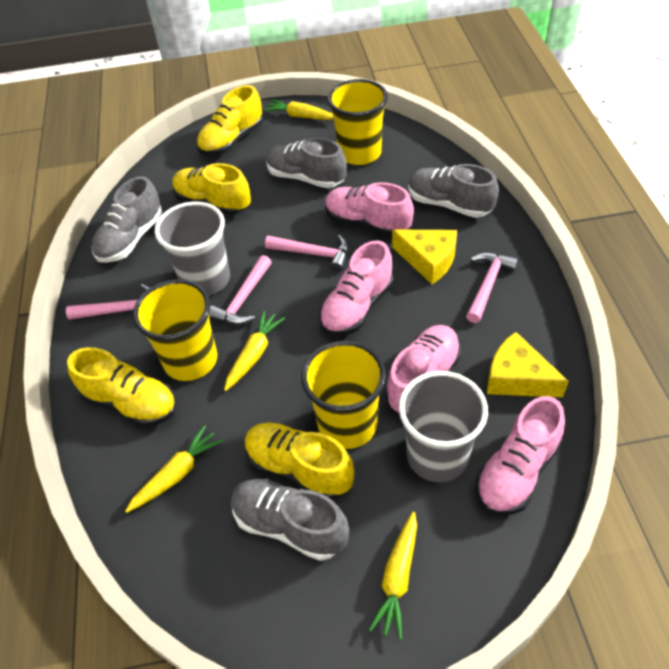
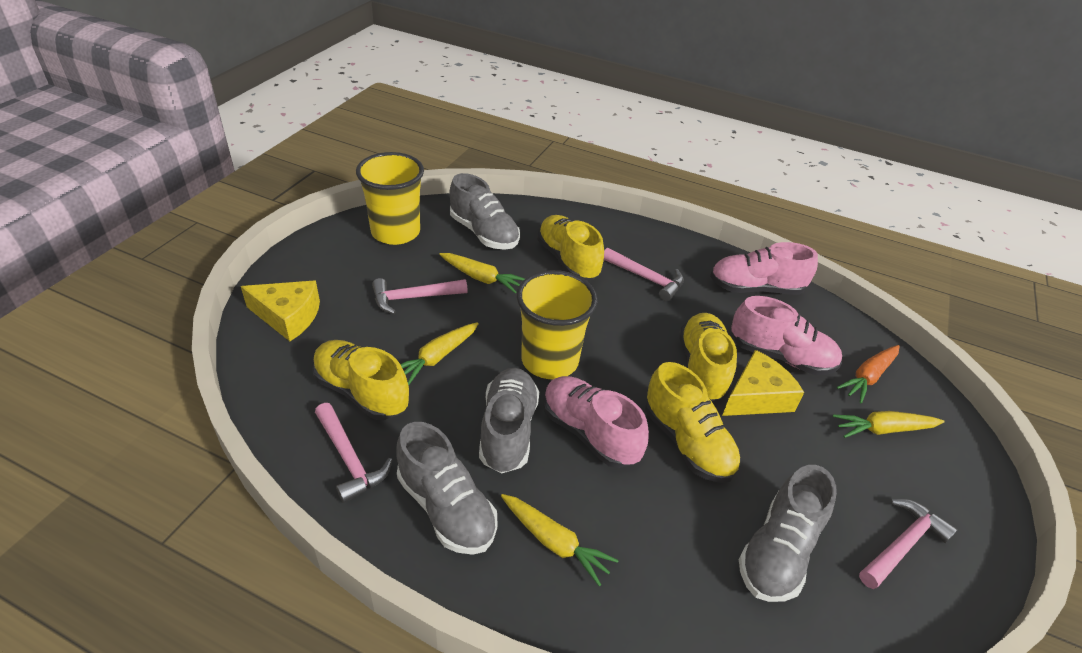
grey cup: 2 -> 0
orange carrot: 0 -> 1
pink shoe: 4 -> 3
yellow cup: 3 -> 2

